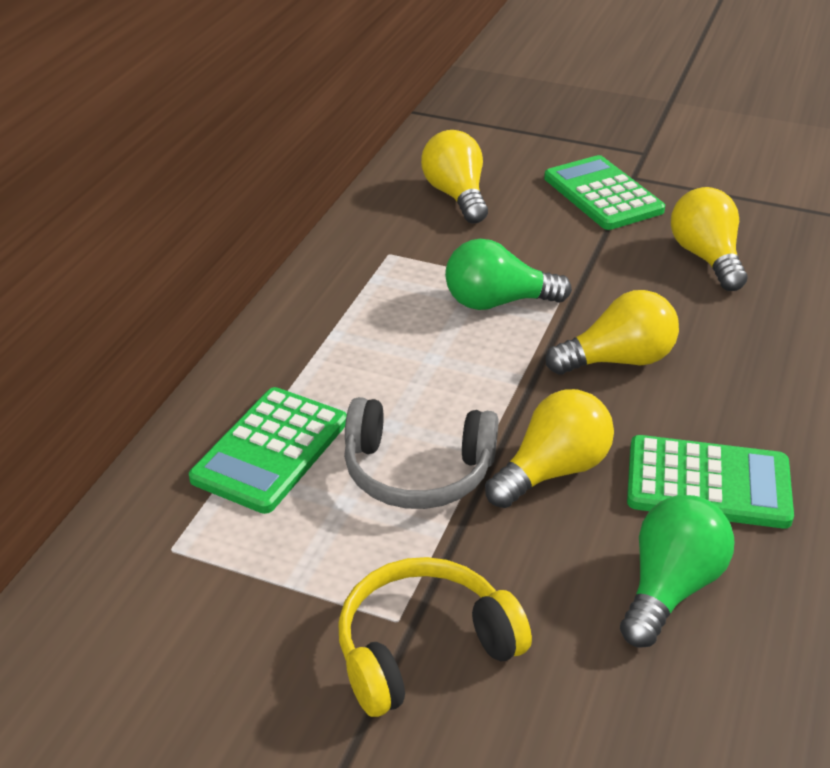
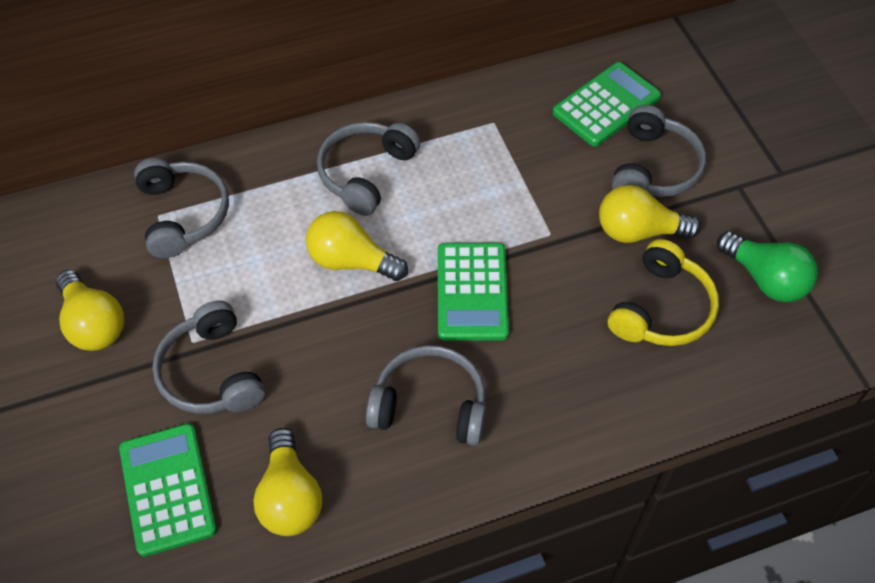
green light bulb: 2 -> 1
grey headphones: 1 -> 5

